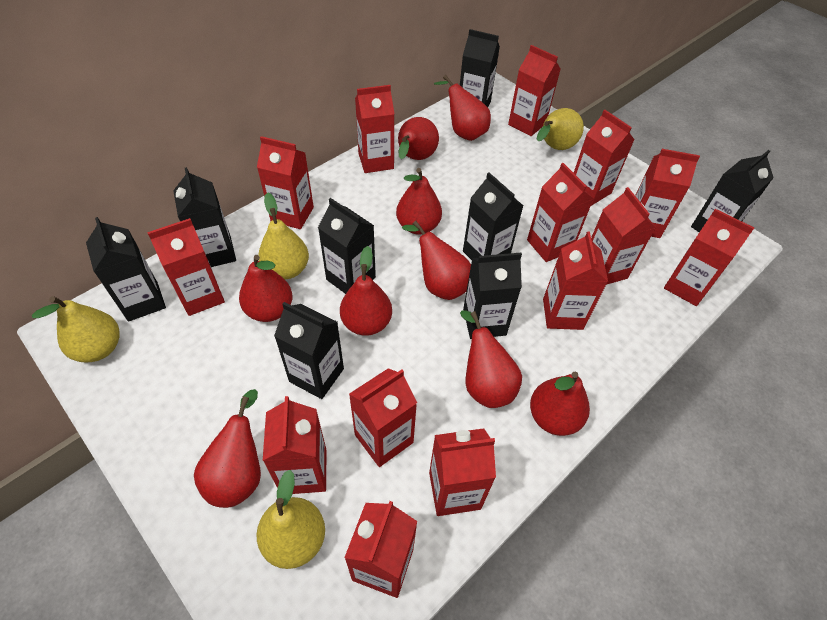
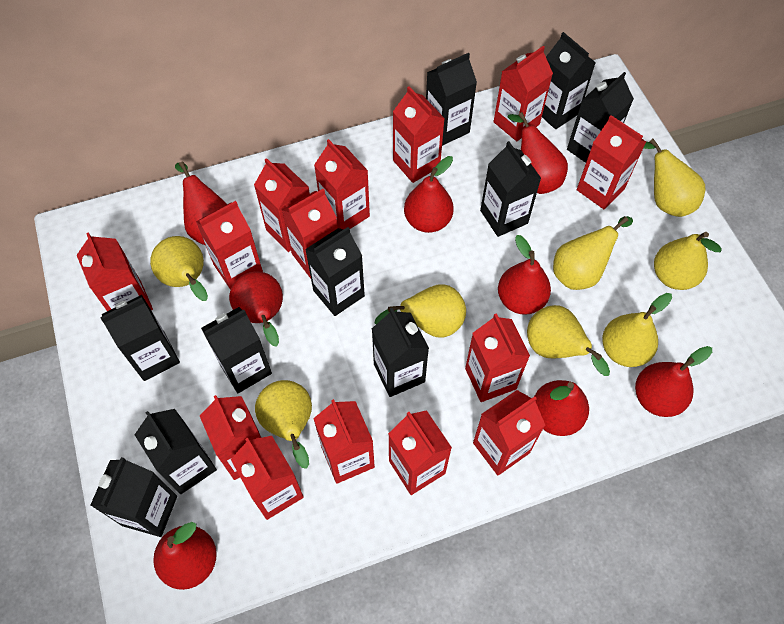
black carton: 8 -> 10
red pear: 9 -> 8
yellow pear: 4 -> 8

